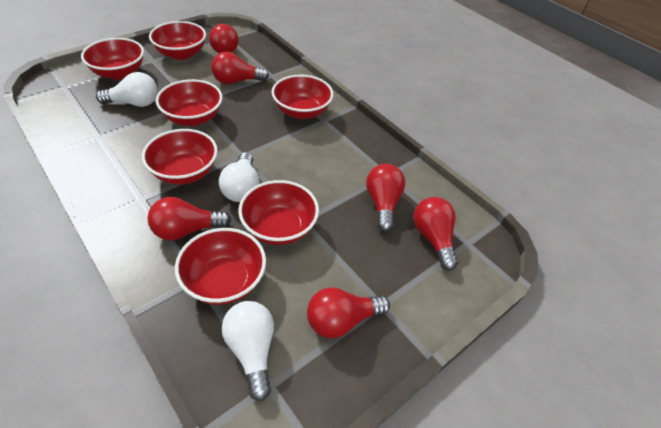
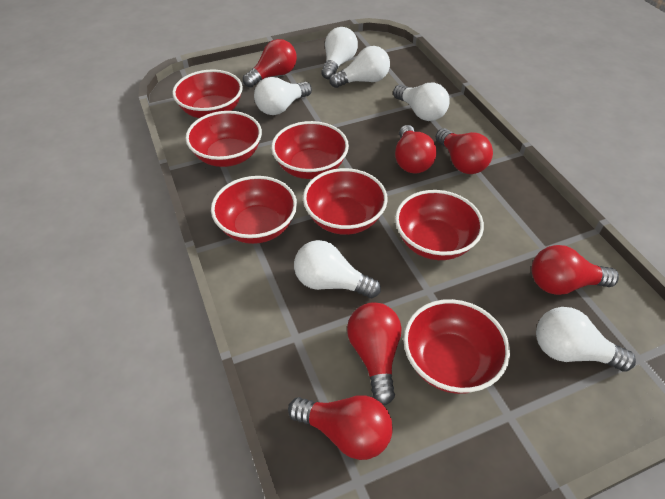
white light bulb: 3 -> 6

